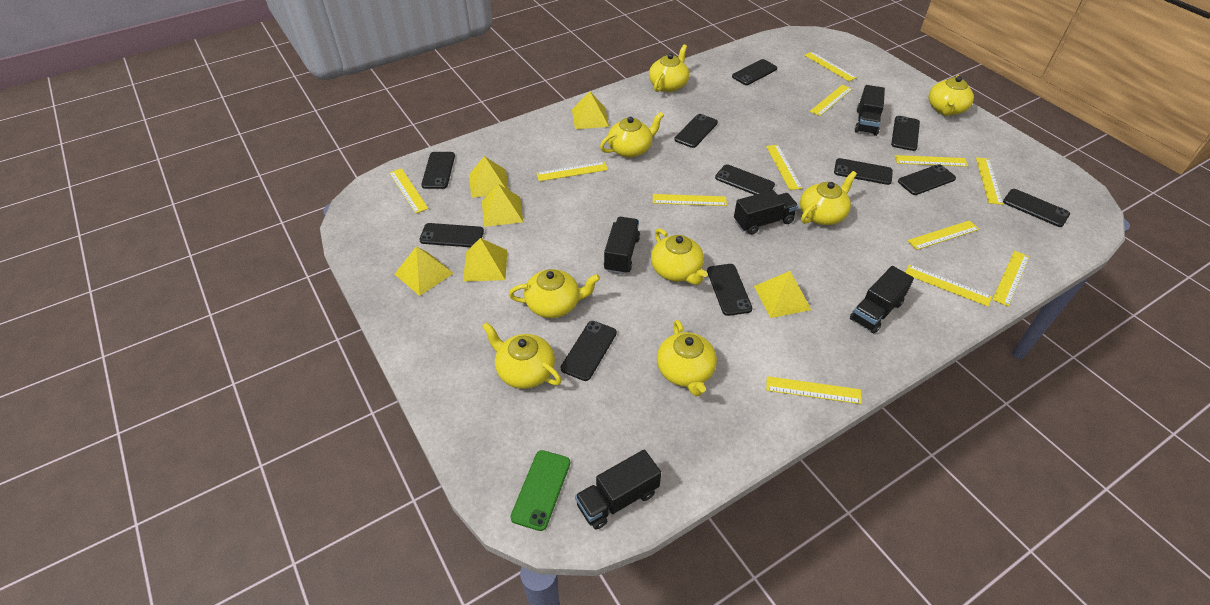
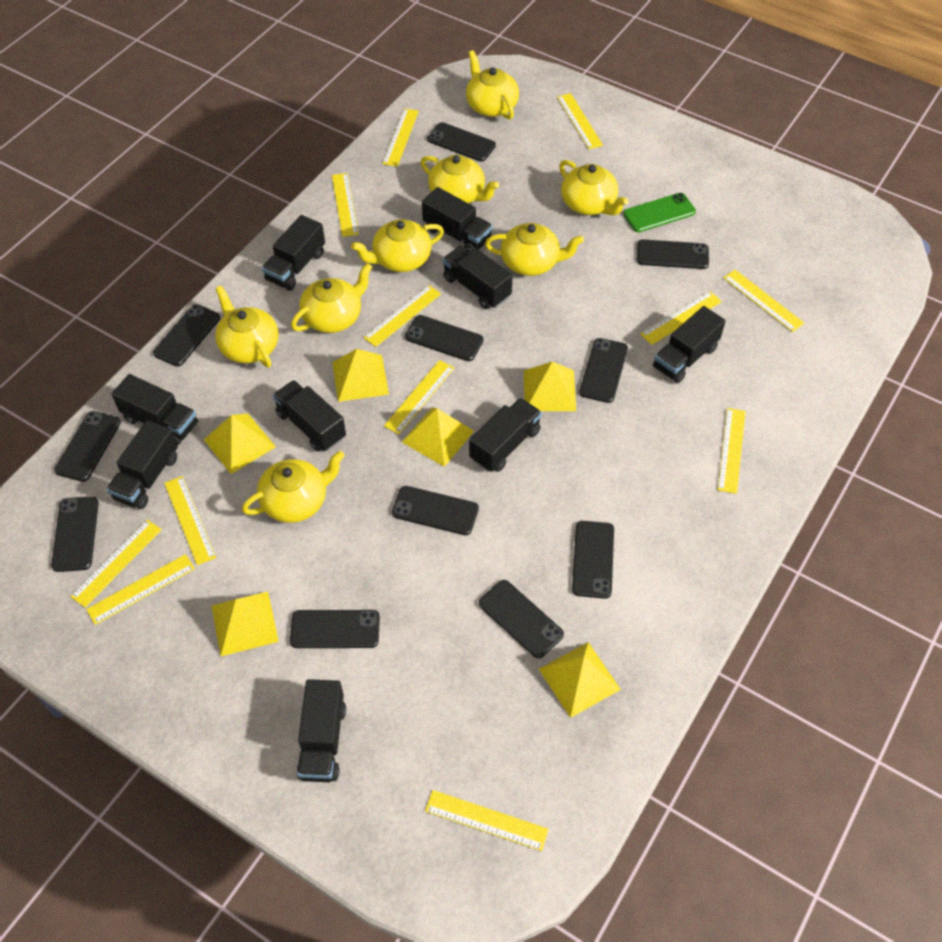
black truck: 5 -> 9

